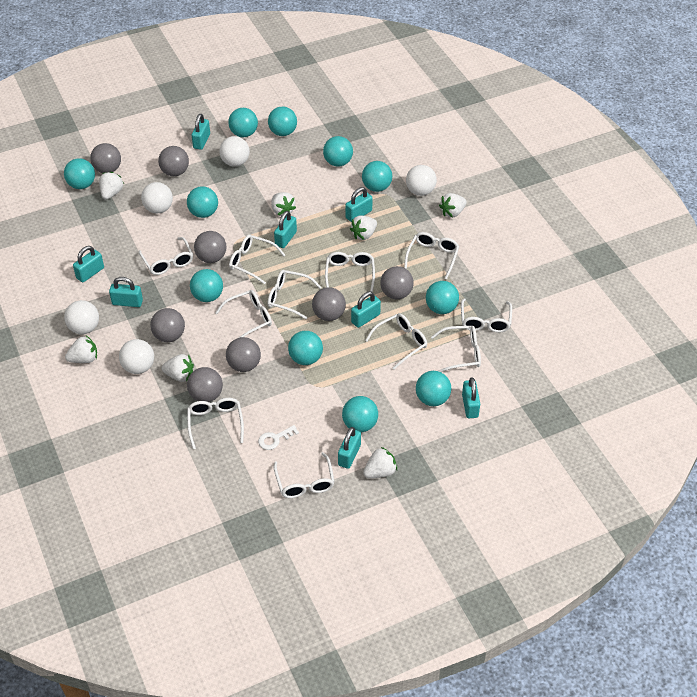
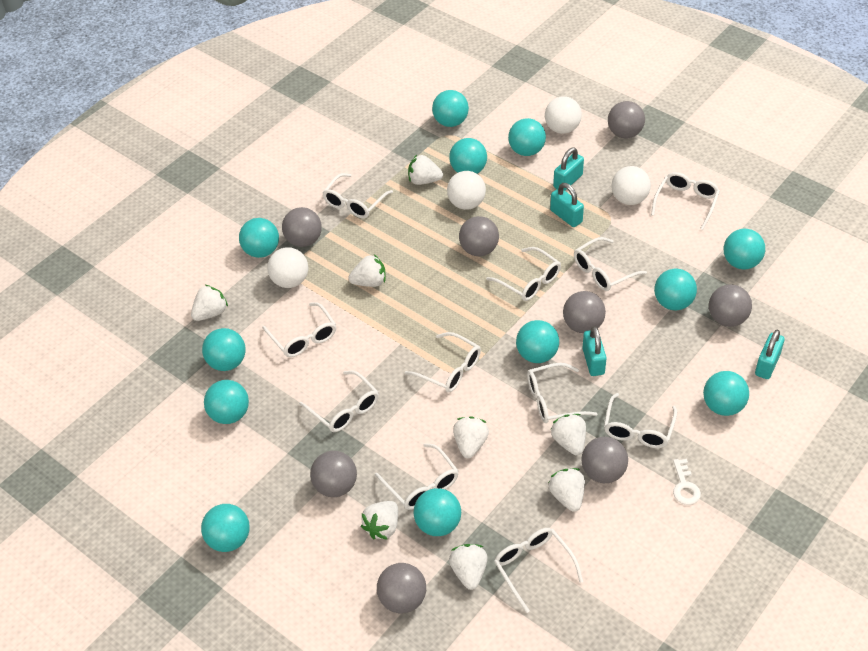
turquoise ball: 11 -> 12
turquoise padlock: 8 -> 4
white ball: 5 -> 4
white strawberry: 7 -> 8

